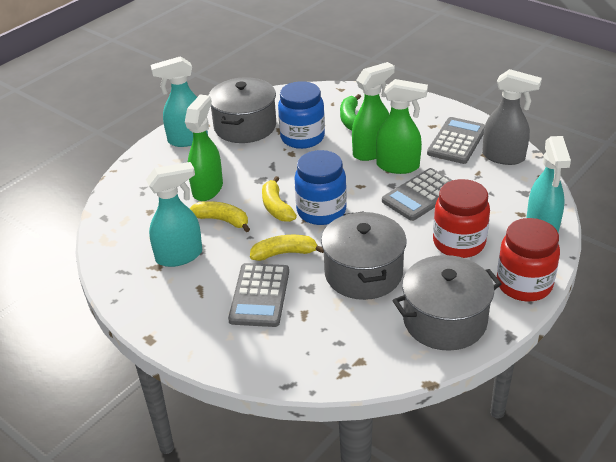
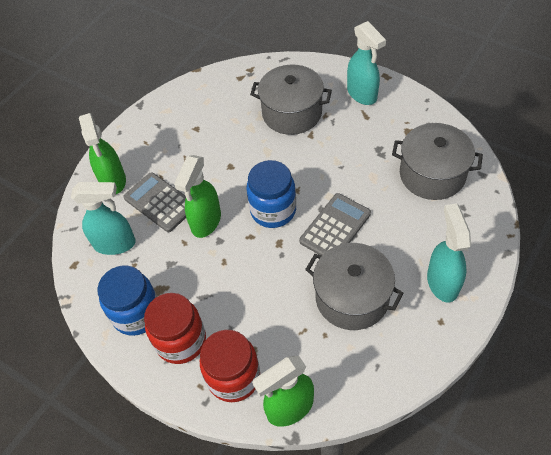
green banana: 1 -> 0
grey calculator: 3 -> 2
grey spray bottle: 1 -> 0
yellow banana: 3 -> 0

